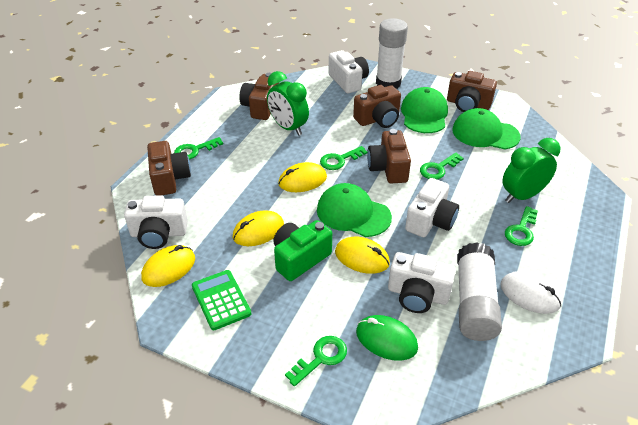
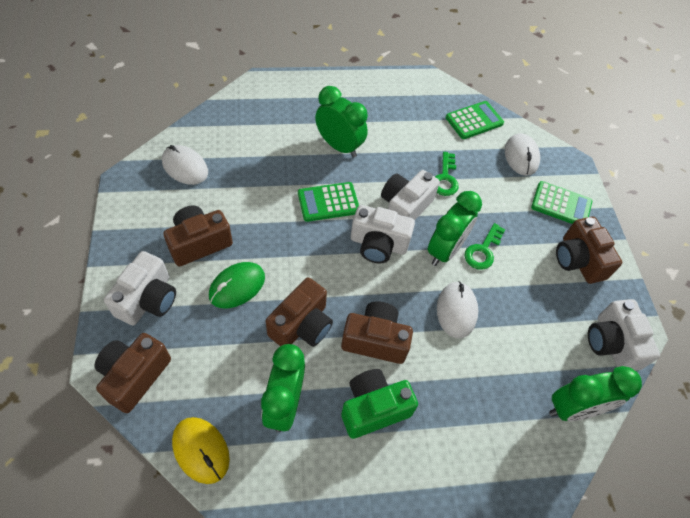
green calculator: 1 -> 3
green cap: 3 -> 0
green clock: 2 -> 4
green key: 5 -> 2
white glue stick: 2 -> 0
white mouse: 1 -> 3
yellow mouse: 4 -> 1

